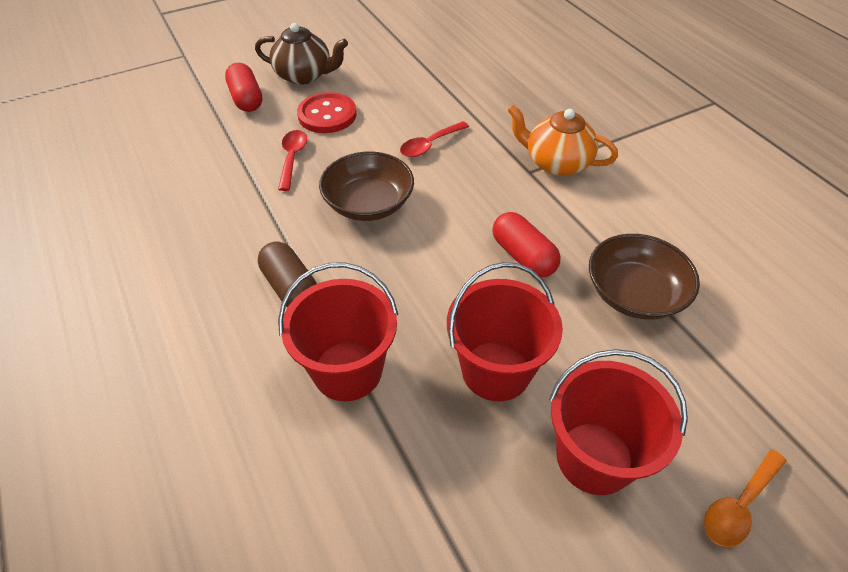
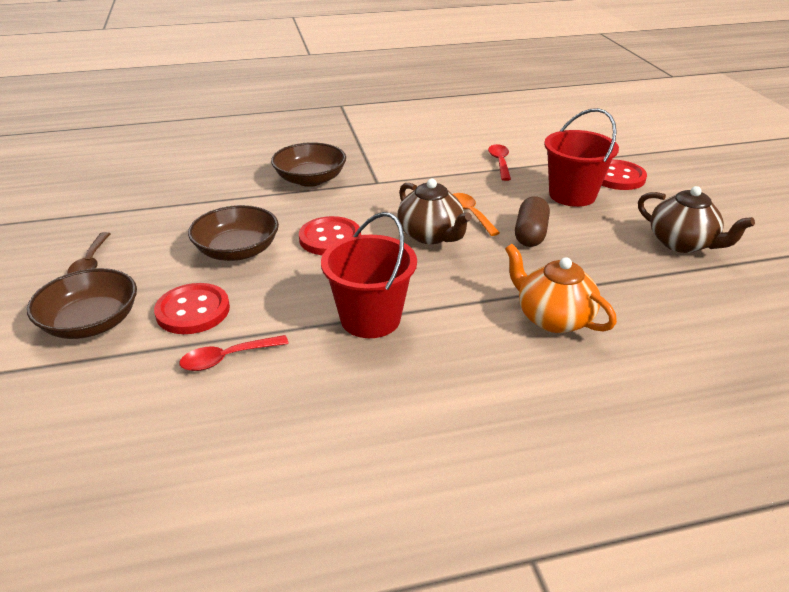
brown bowl: 2 -> 3
brown spoon: 0 -> 1
brown teapot: 1 -> 2
red bucket: 3 -> 2
red button: 1 -> 3
red capsule: 2 -> 0

